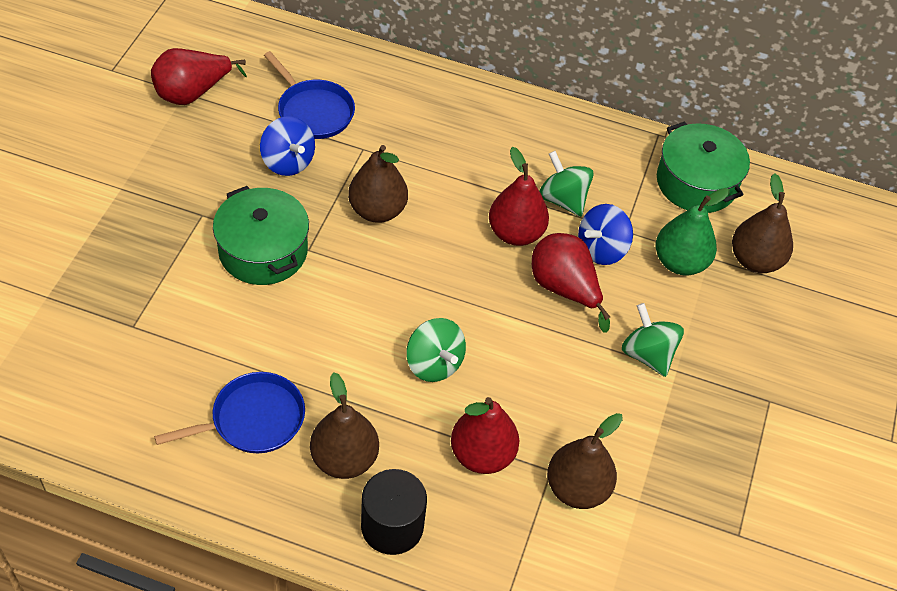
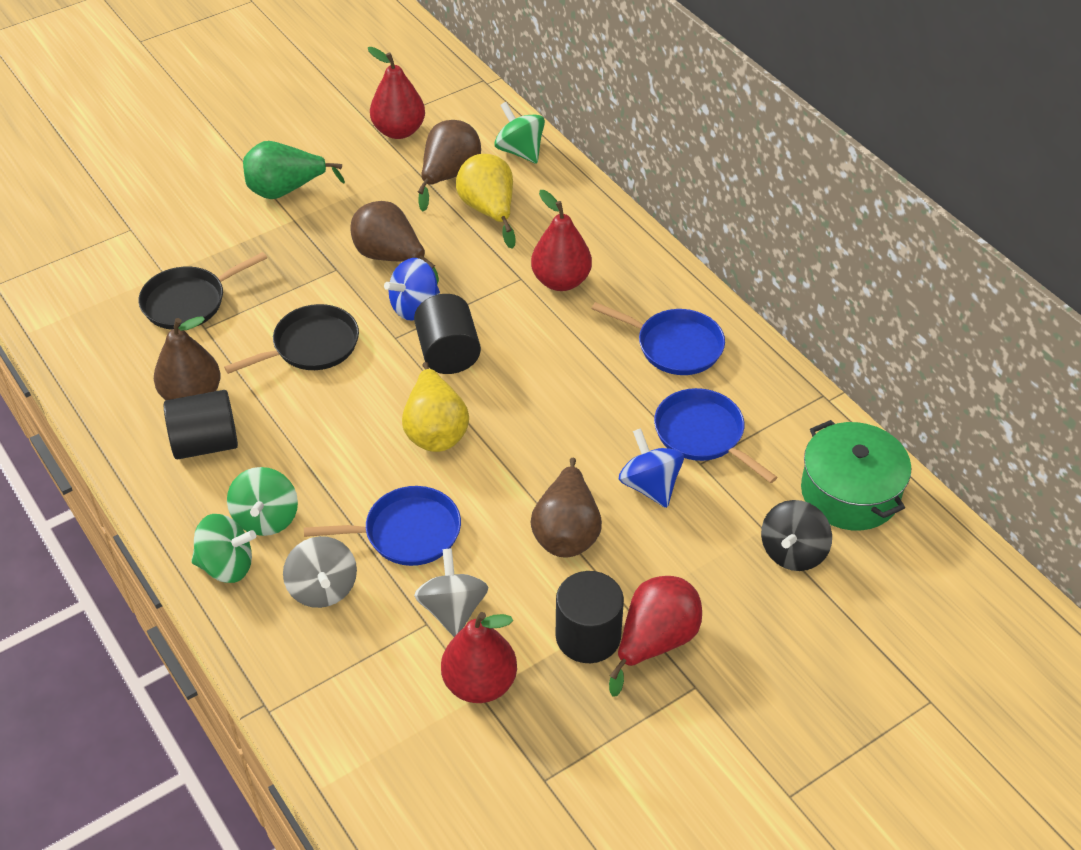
black cylinder: 1 -> 3
black pan: 0 -> 2
black spinning top: 0 -> 1
blue pan: 2 -> 3
green pot: 2 -> 1
grey spinning top: 0 -> 2
yellow pear: 0 -> 2

